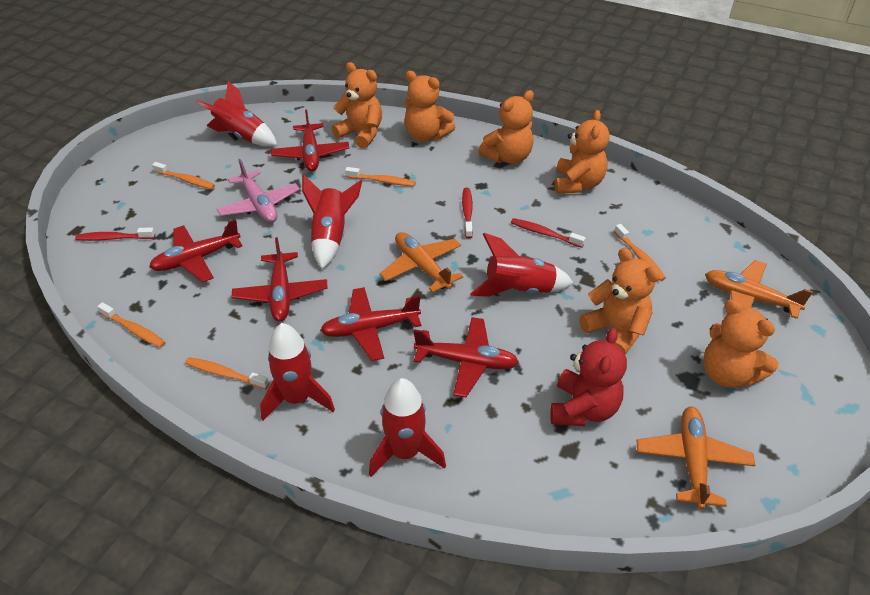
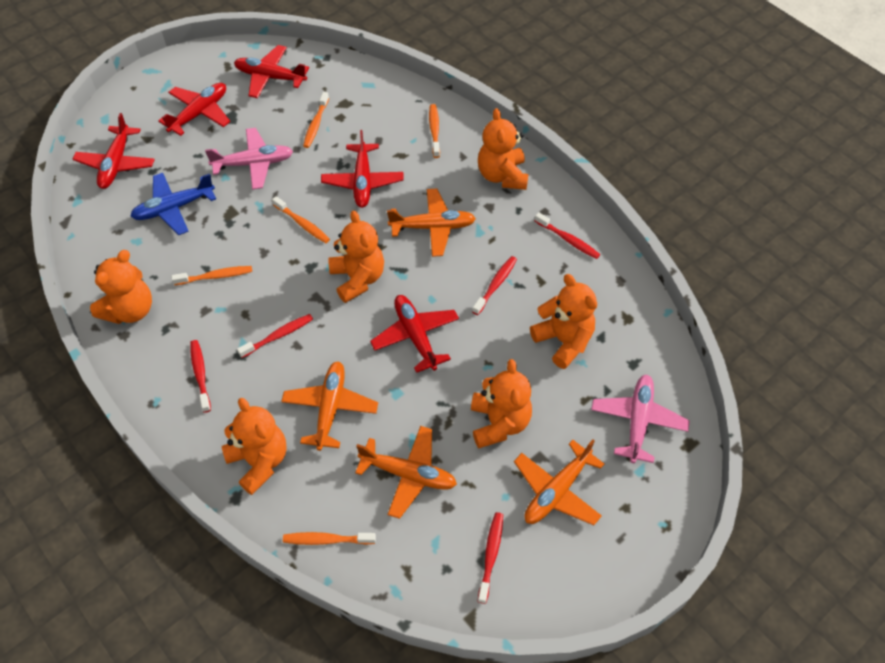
blue plane: 0 -> 1
orange plane: 3 -> 4
pink plane: 1 -> 2
red rocket: 5 -> 0
red teddy bear: 1 -> 0
red toothbrush: 3 -> 5

